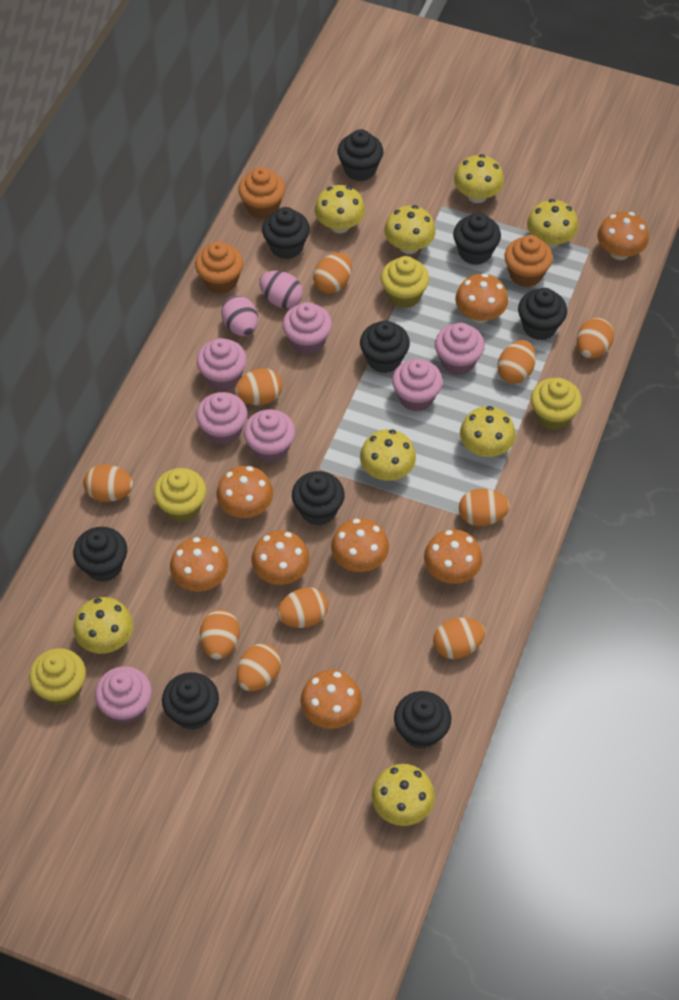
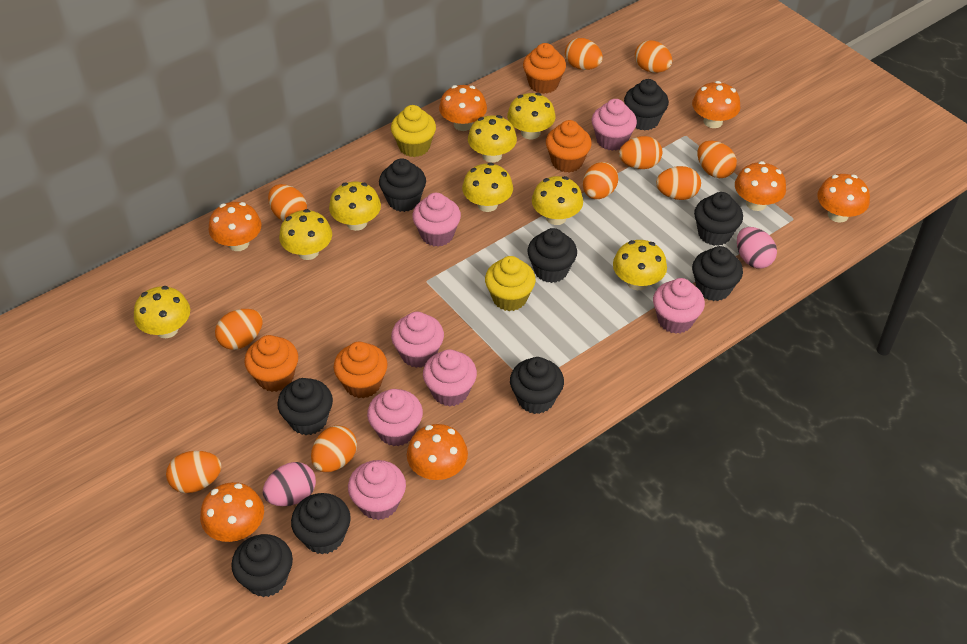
orange cupcake: 3 -> 4
orange mushroom: 8 -> 7
yellow cupcake: 4 -> 2

